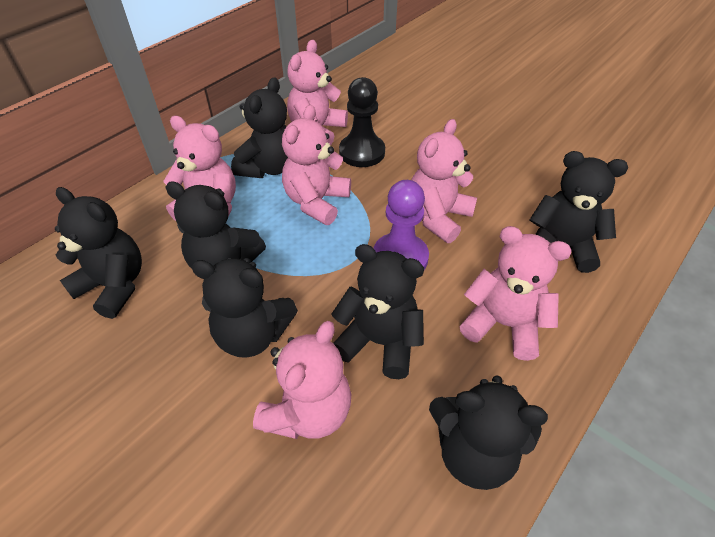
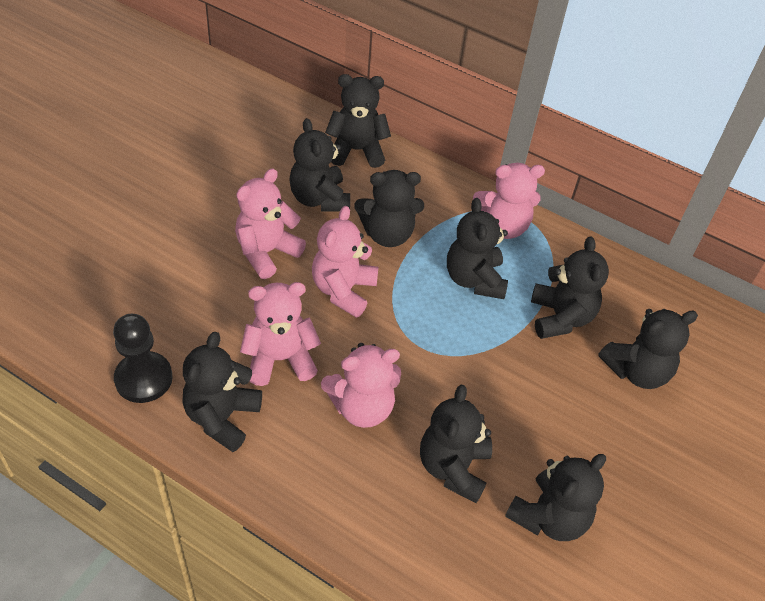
black teddy bear: 7 -> 9
pink teddy bear: 6 -> 5
purple pawn: 1 -> 0

